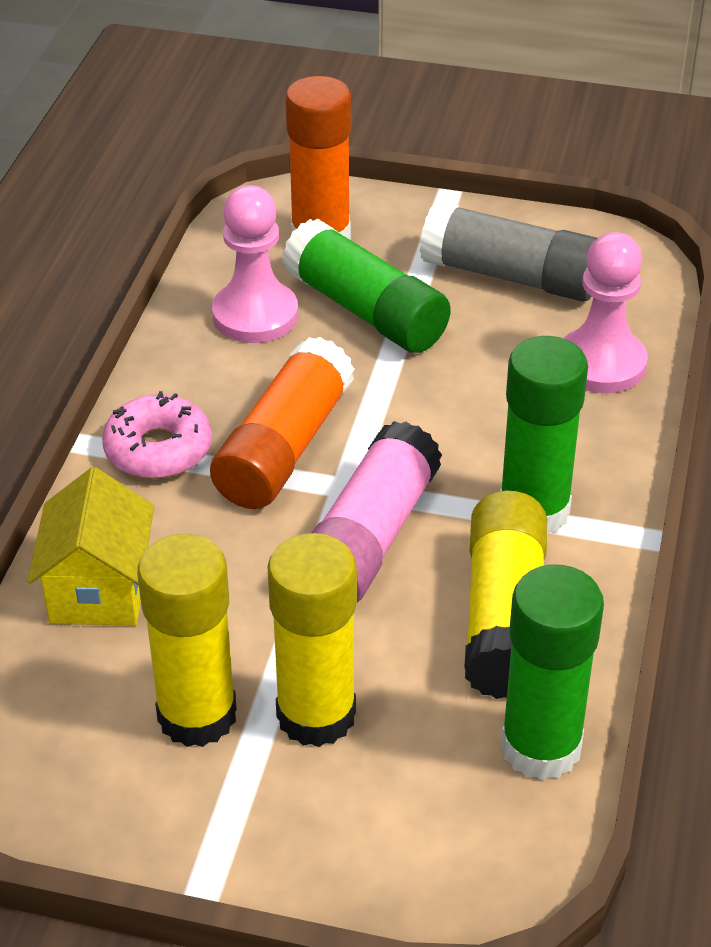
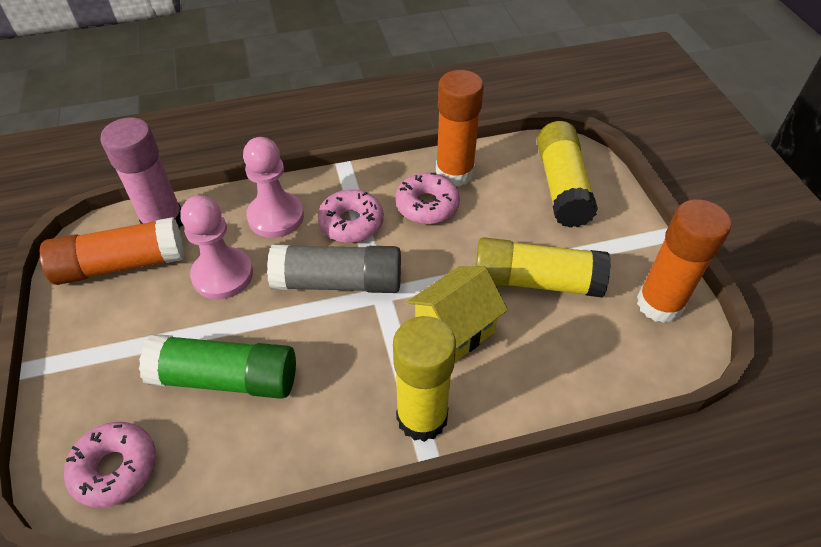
green glue stick: 3 -> 1
orange glue stick: 2 -> 3
pink donut: 1 -> 3

